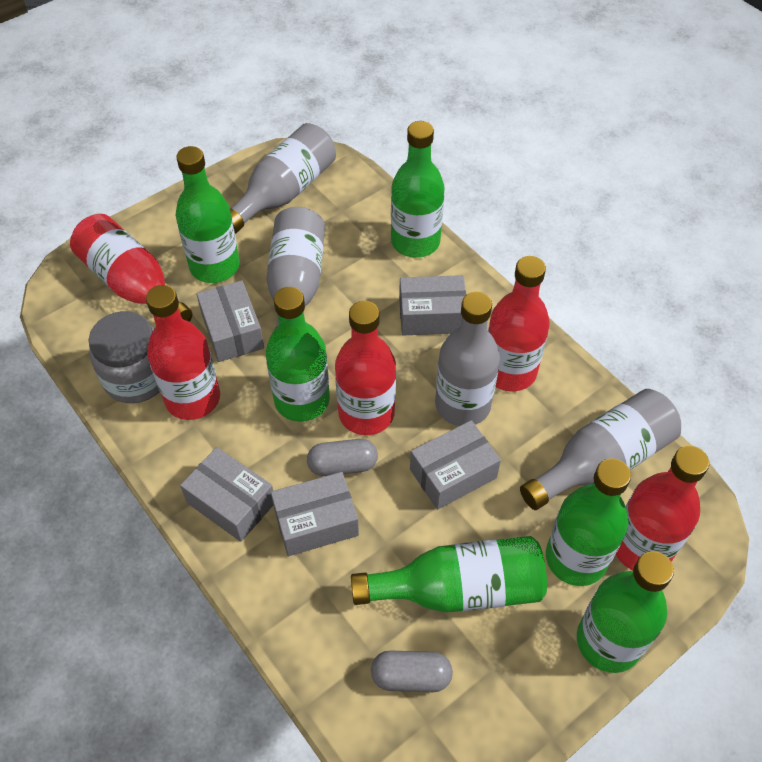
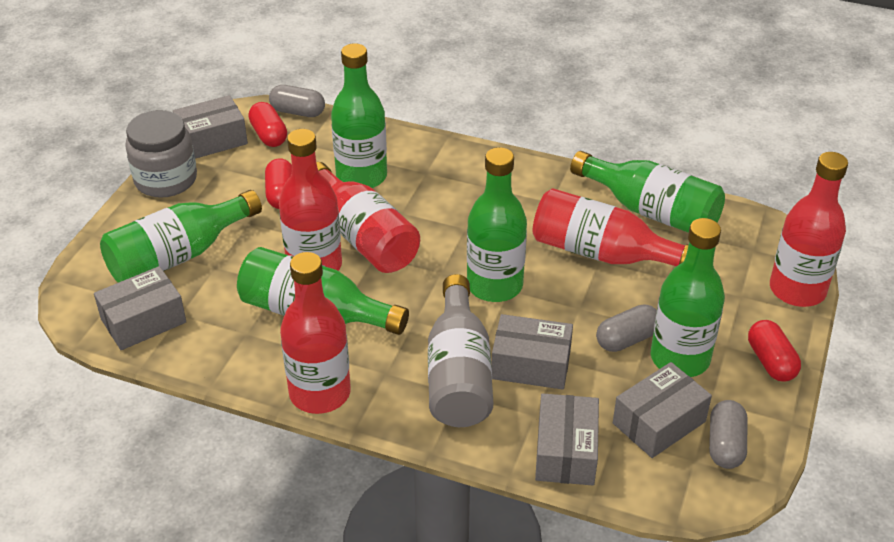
grey bottle: 4 -> 1
grey capsule: 2 -> 3
red capsule: 0 -> 3

